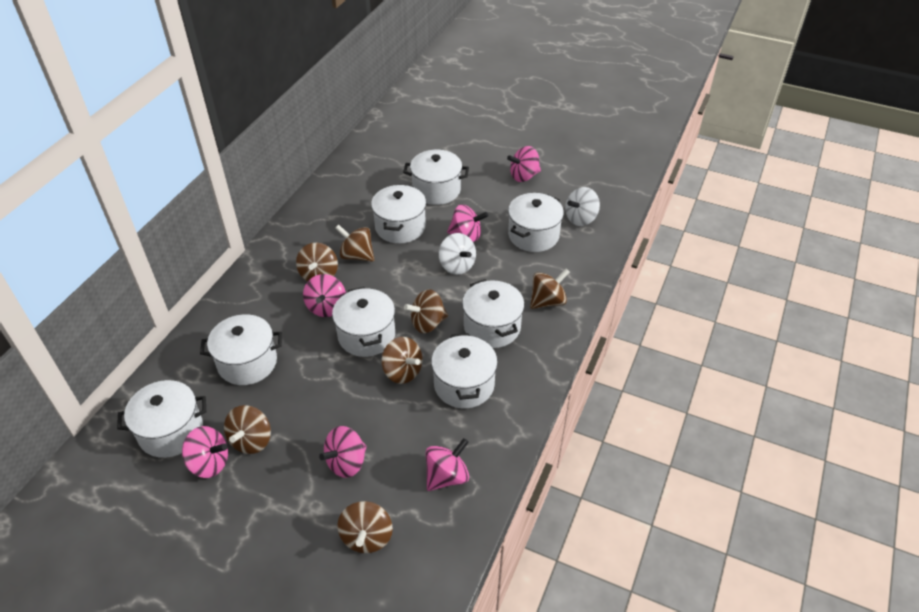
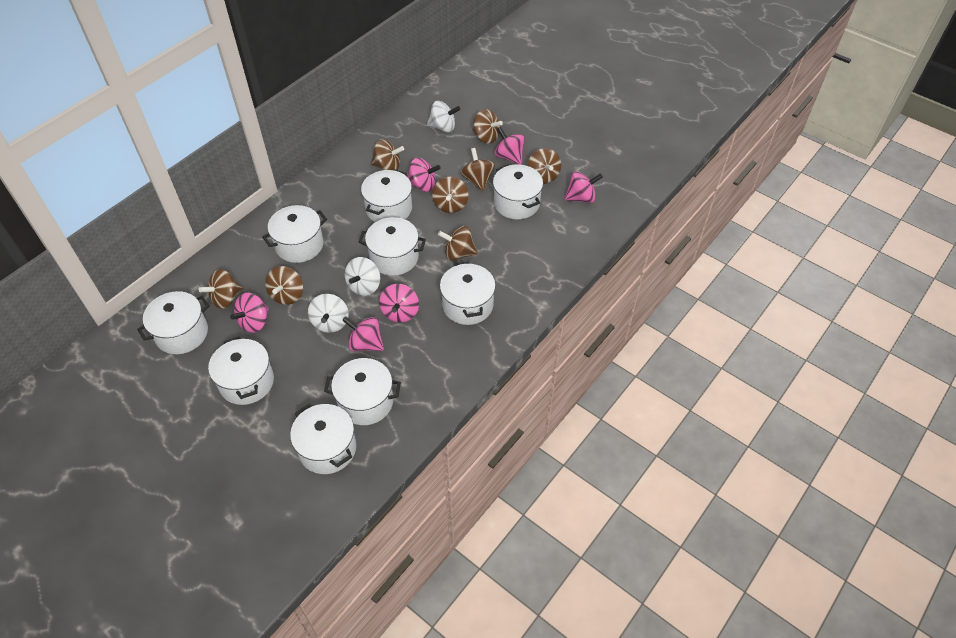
brown spinning top: 7 -> 8
white pot: 8 -> 9
white spinning top: 2 -> 3

